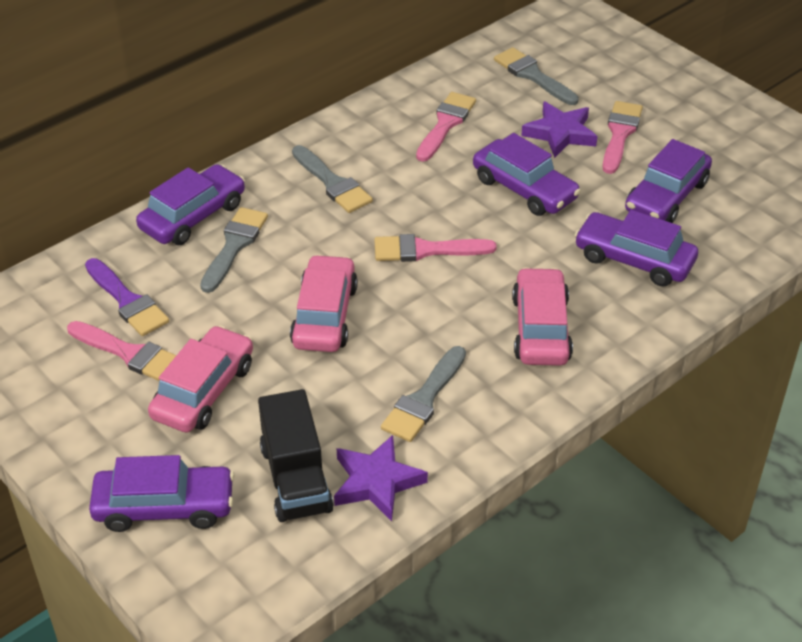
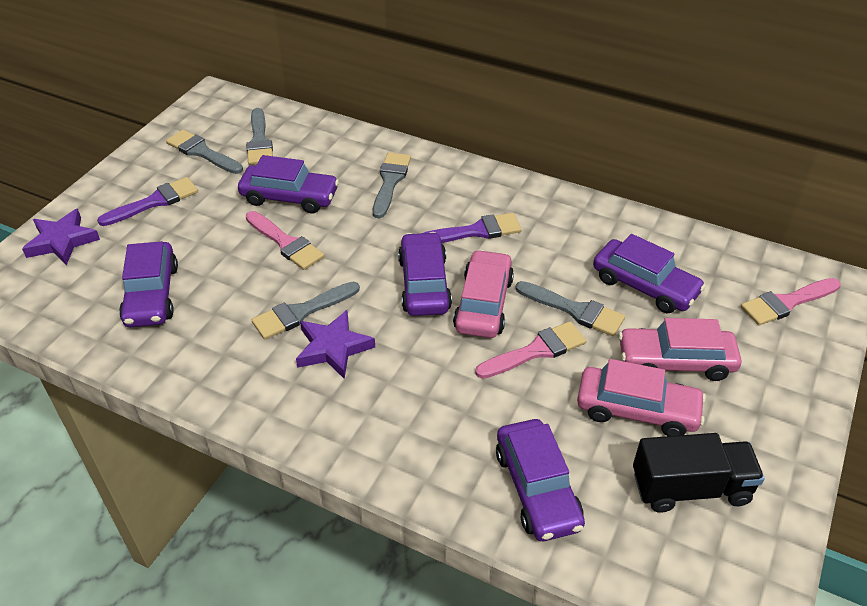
grey brush: 4 -> 5
pink brush: 4 -> 3
purple brush: 1 -> 2

